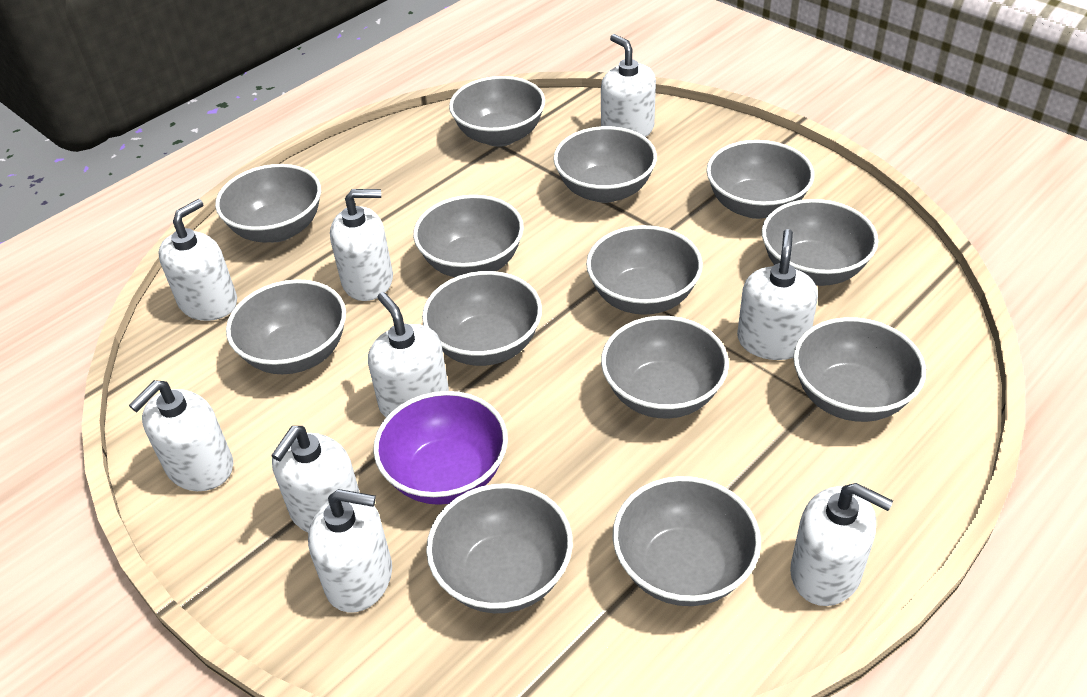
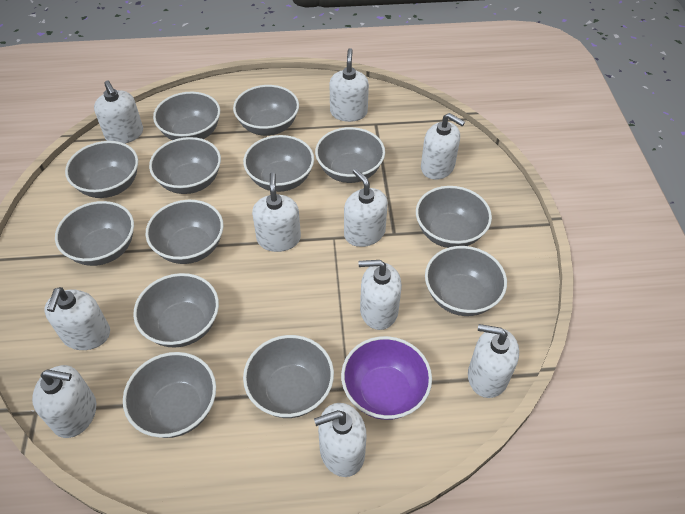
white soap dispenser: 9 -> 10

